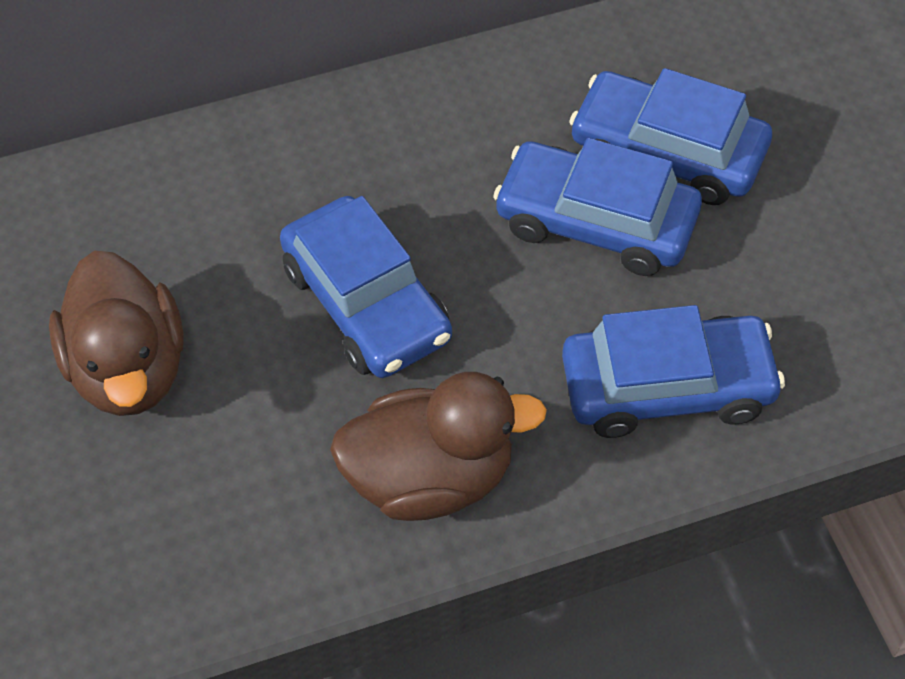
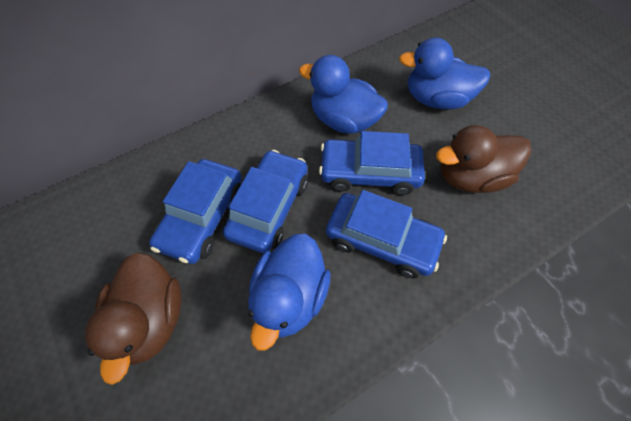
blue duck: 0 -> 3

